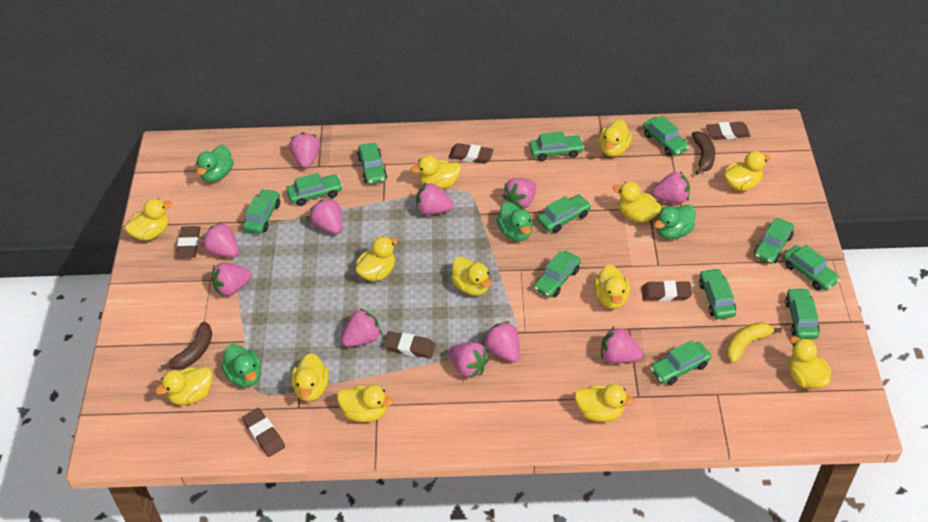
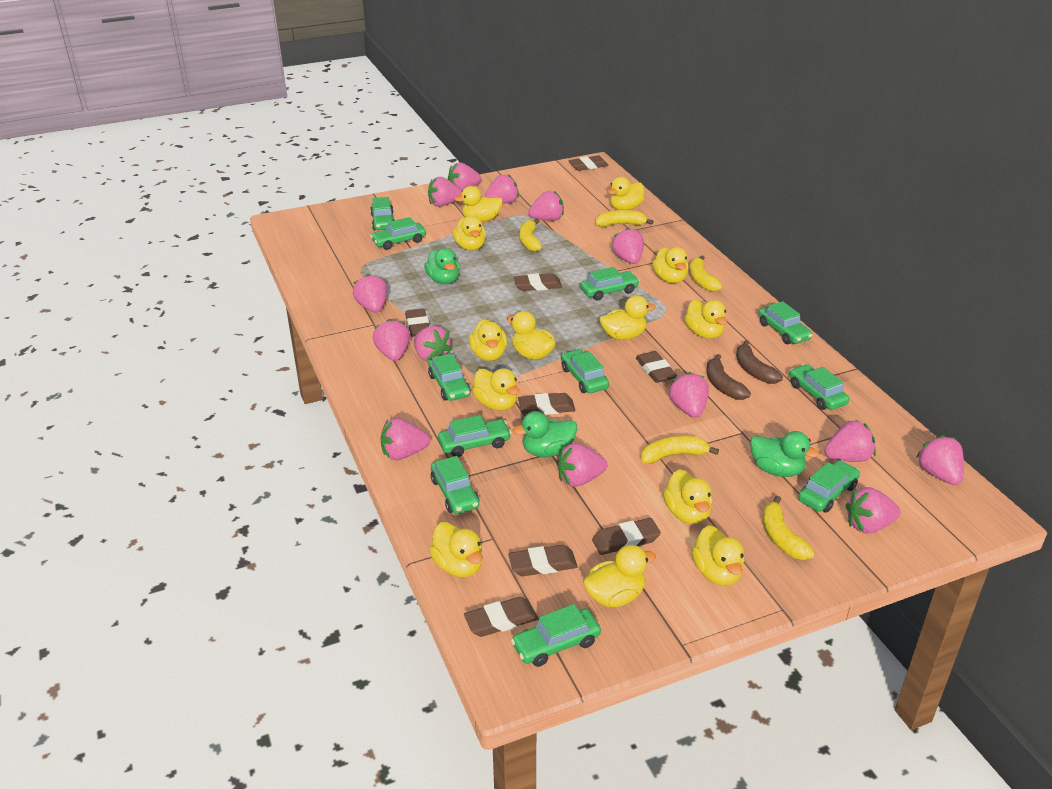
brown eraser: 6 -> 8
green car: 12 -> 11
green duck: 4 -> 3
pink strawberry: 11 -> 14
yellow banana: 1 -> 5

